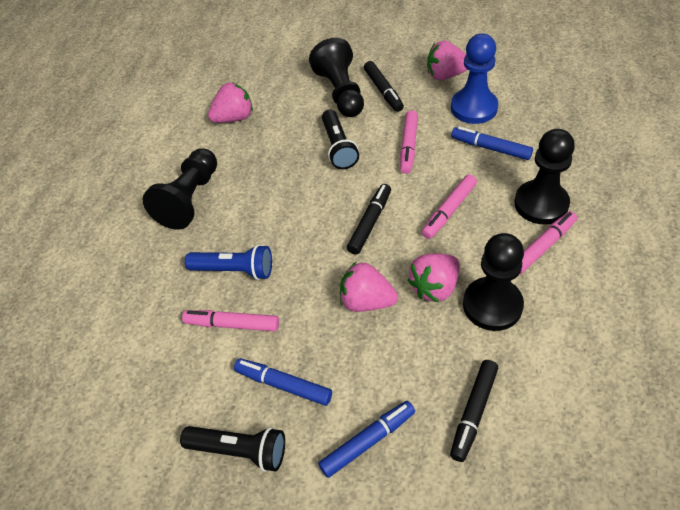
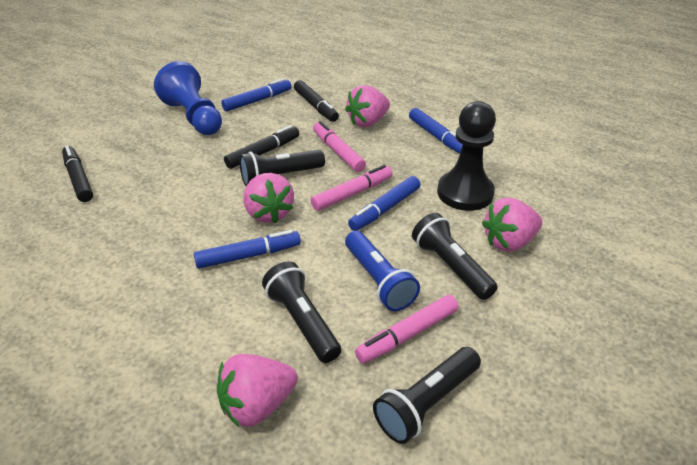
black flashlight: 2 -> 4
black pawn: 4 -> 1
blue marker: 3 -> 4
pink marker: 4 -> 3

